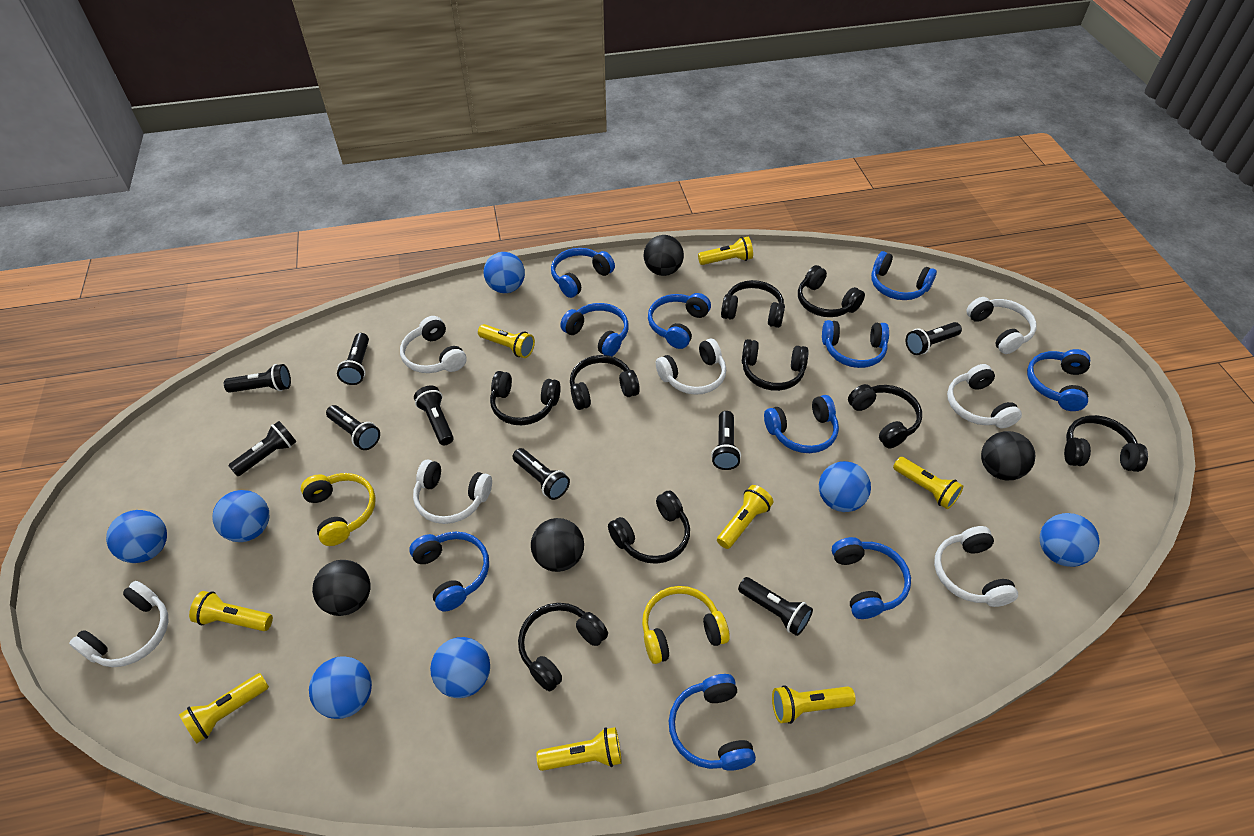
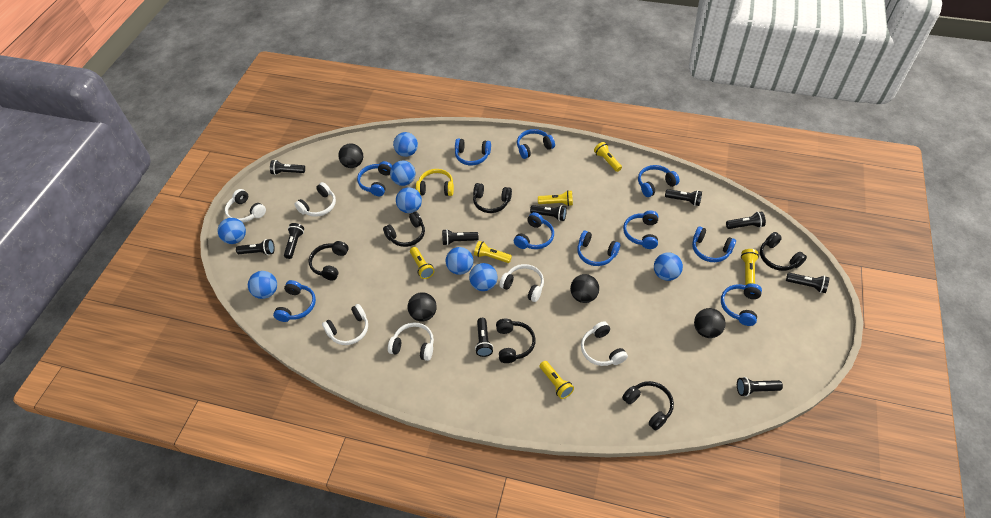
black flashlight: 9 -> 10
black headphones: 9 -> 6
blue ball: 7 -> 8
white headphones: 7 -> 6
yellow flashlight: 8 -> 6
yellow headphones: 2 -> 1

